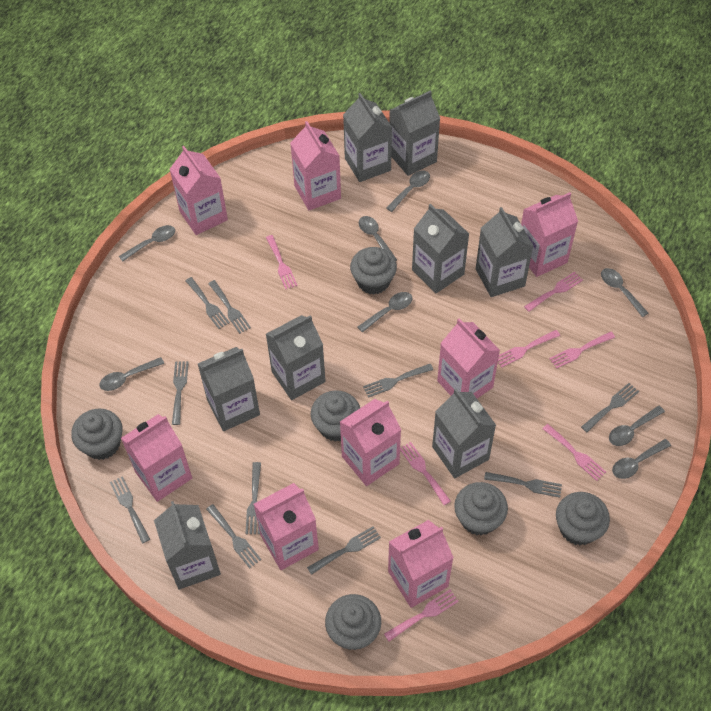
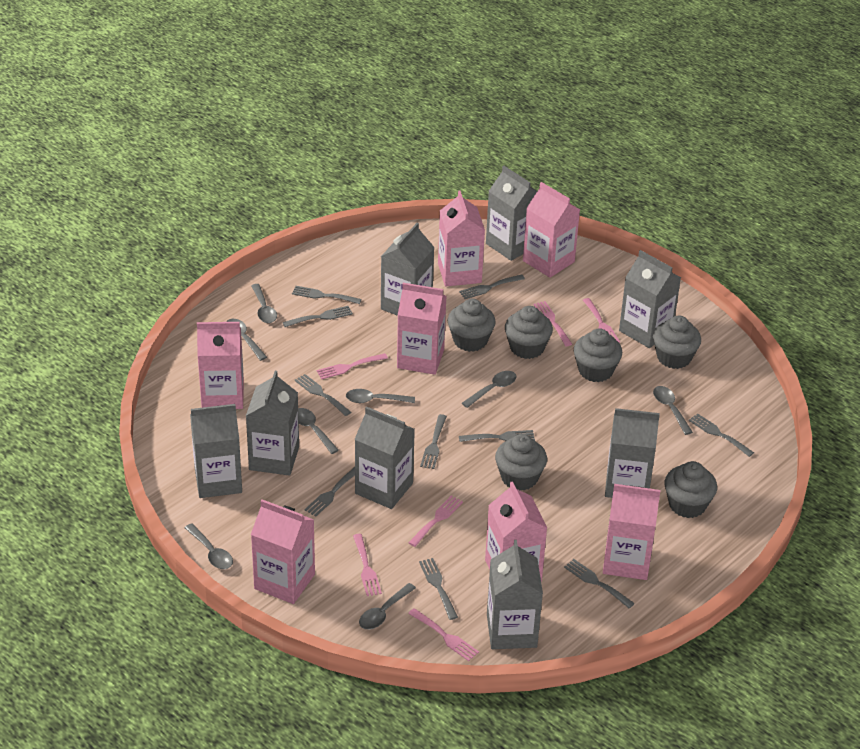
pink carton: 8 -> 7
pink fork: 7 -> 6

